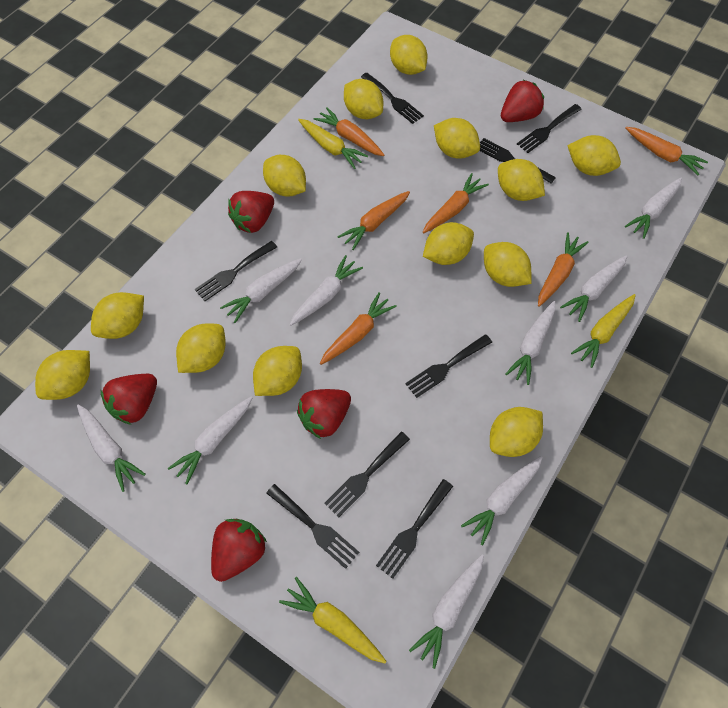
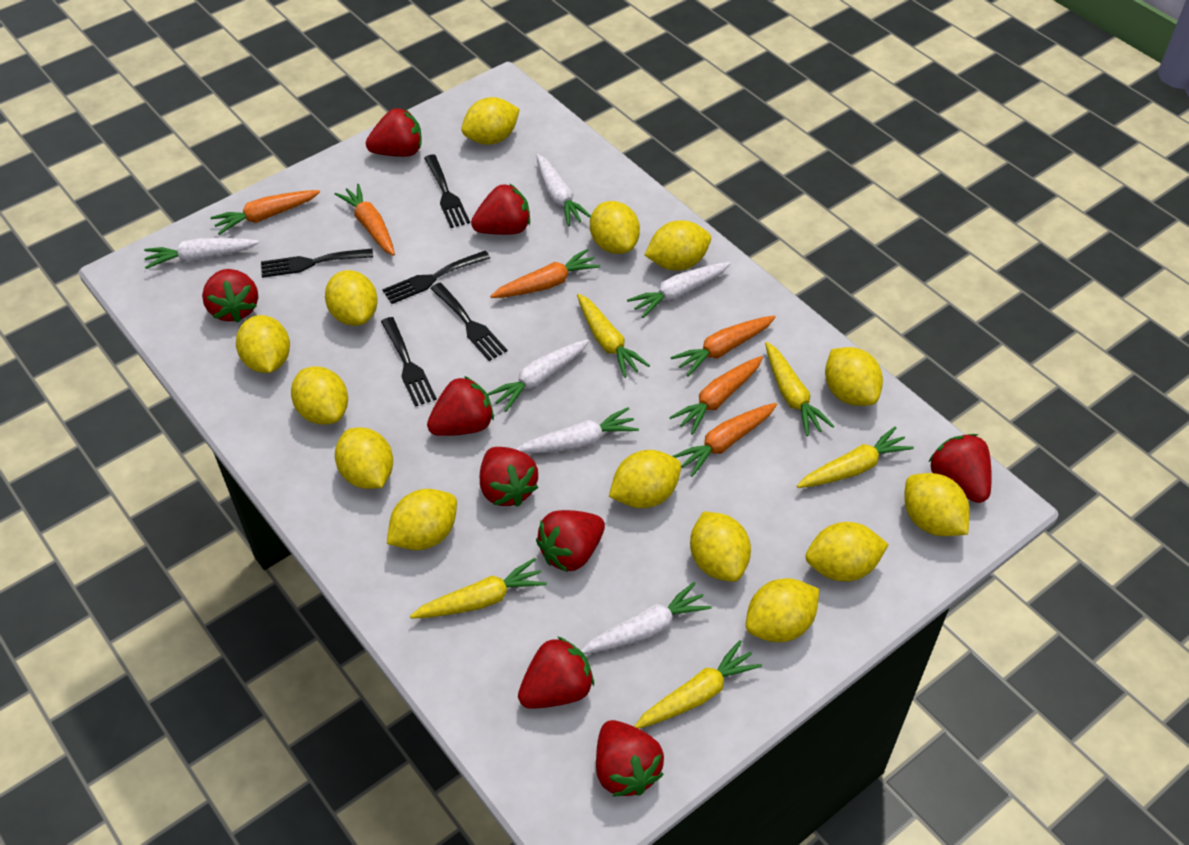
black fork: 8 -> 5
red strawberry: 5 -> 9
white carrot: 9 -> 6
yellow carrot: 3 -> 5
yellow lemon: 13 -> 14

